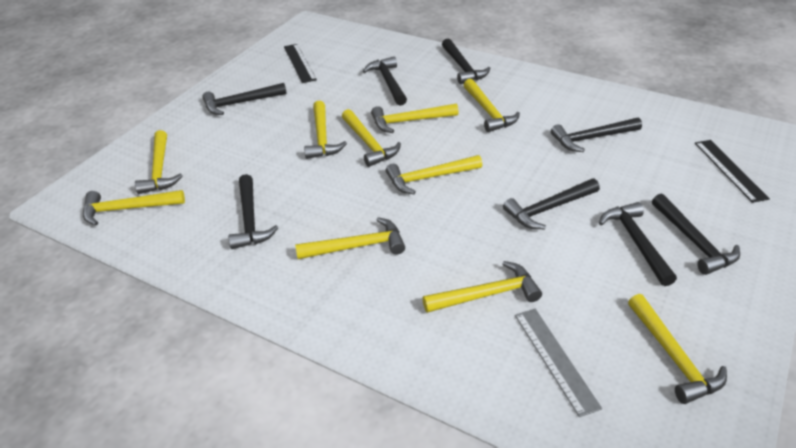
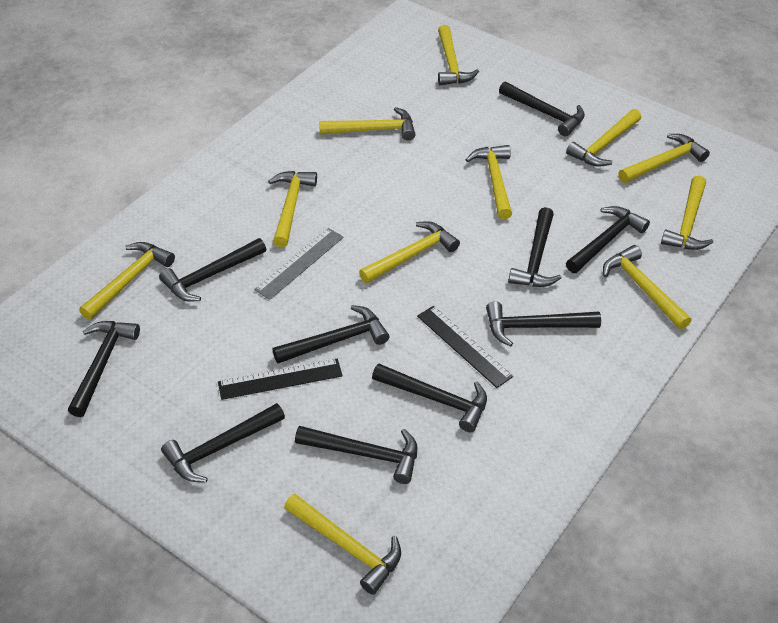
black hammer: 8 -> 10
yellow hammer: 10 -> 11

